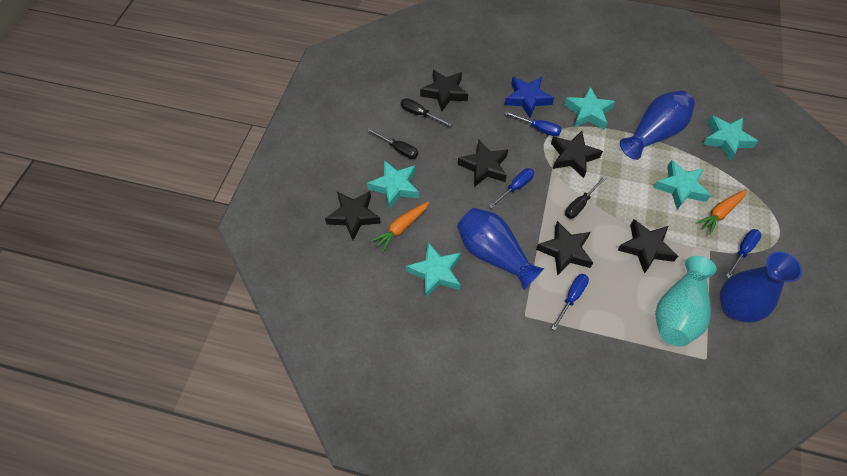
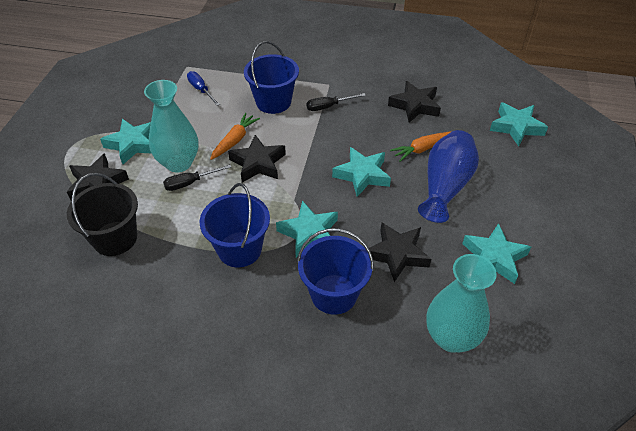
black bucket: 0 -> 1
black screwdriver: 3 -> 2
black star: 6 -> 4
blue bucket: 0 -> 3
blue screwdriver: 4 -> 1
blue star: 1 -> 0
blue vase: 3 -> 1
turquoise vase: 1 -> 2

